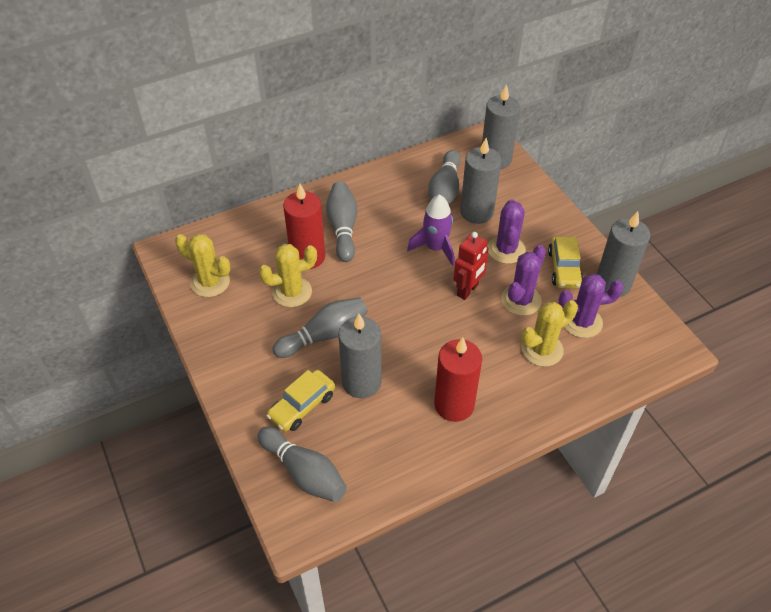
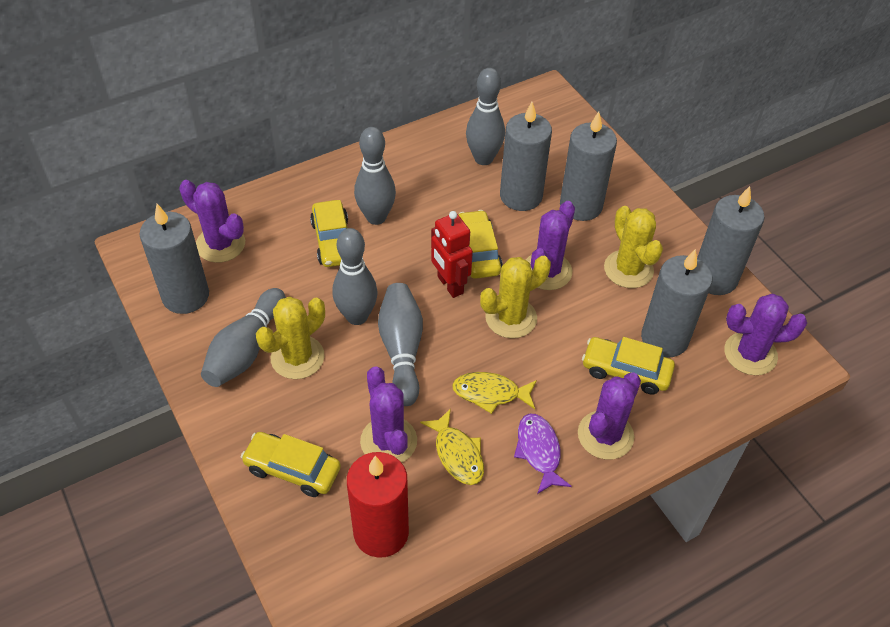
grey bowling pin: 4 -> 5
grey candle: 4 -> 5
purple cactus: 3 -> 5
purple fish: 0 -> 1
purple rocket: 1 -> 0
red candle: 2 -> 1
yellow car: 2 -> 4
yellow fish: 0 -> 2

